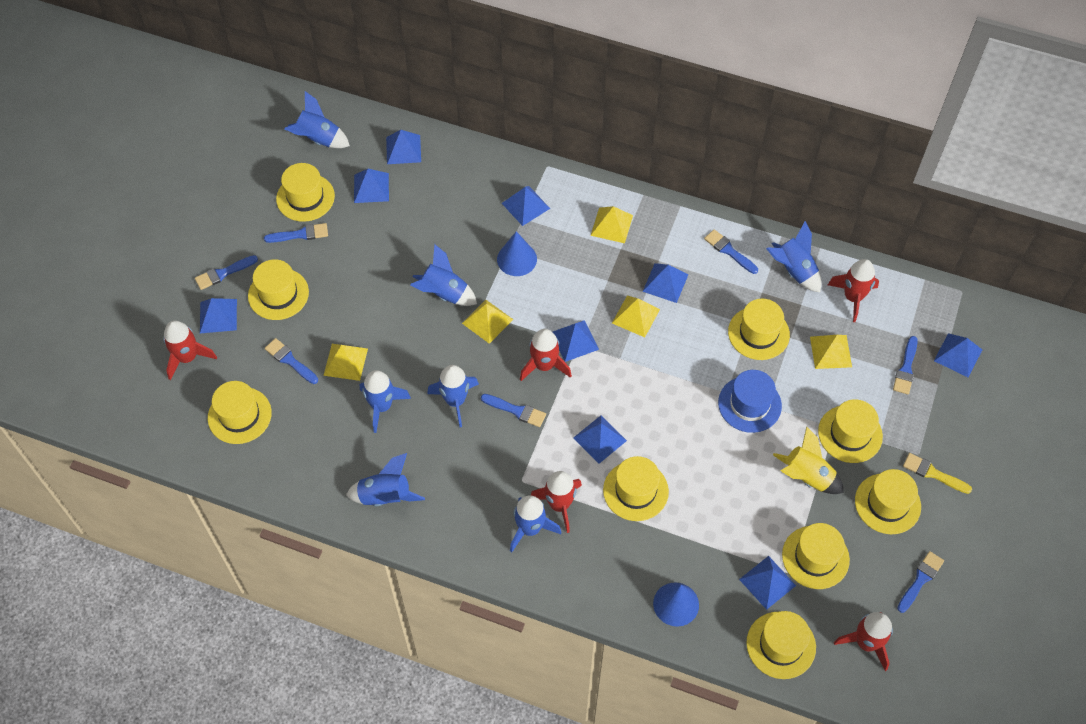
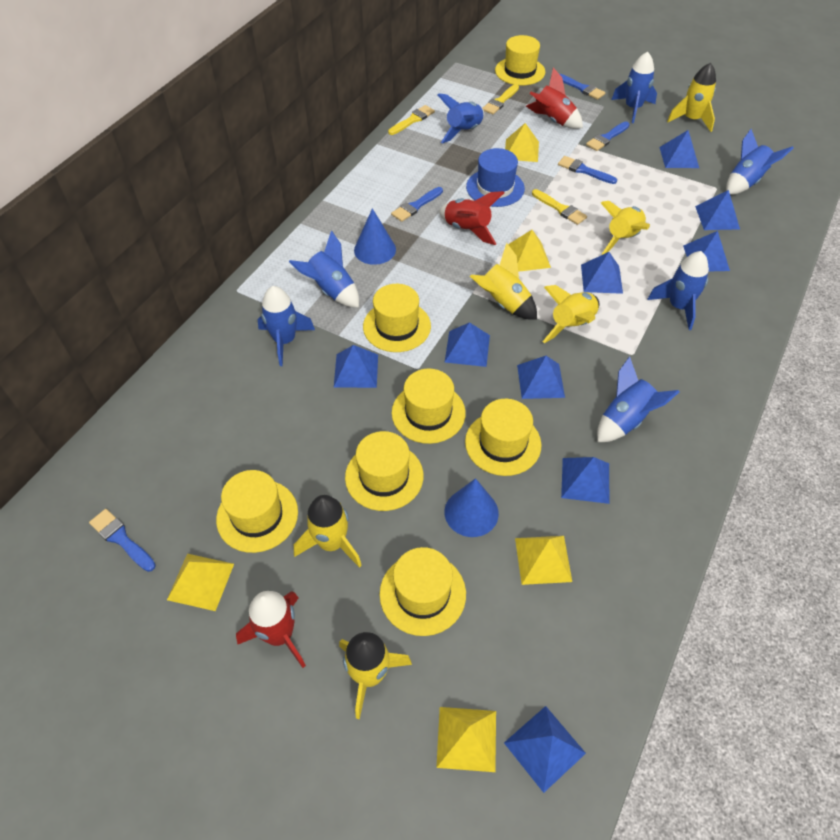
blue brush: 7 -> 5
red rocket: 5 -> 3
yellow brush: 1 -> 3
yellow hat: 9 -> 7
yellow rocket: 1 -> 6

